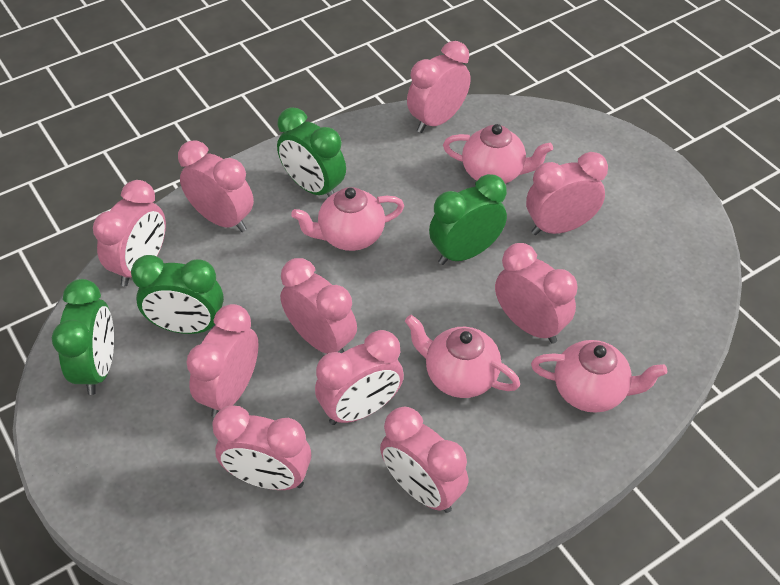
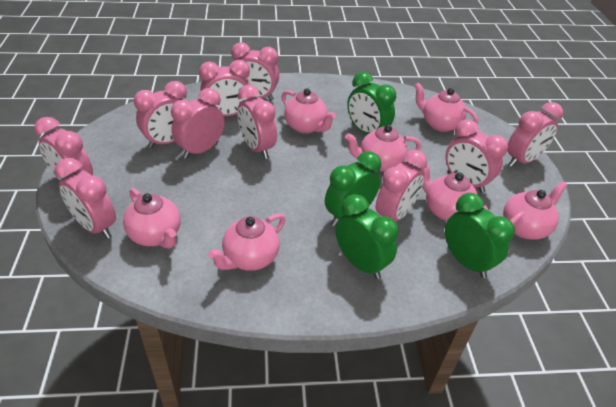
pink teapot: 4 -> 7

